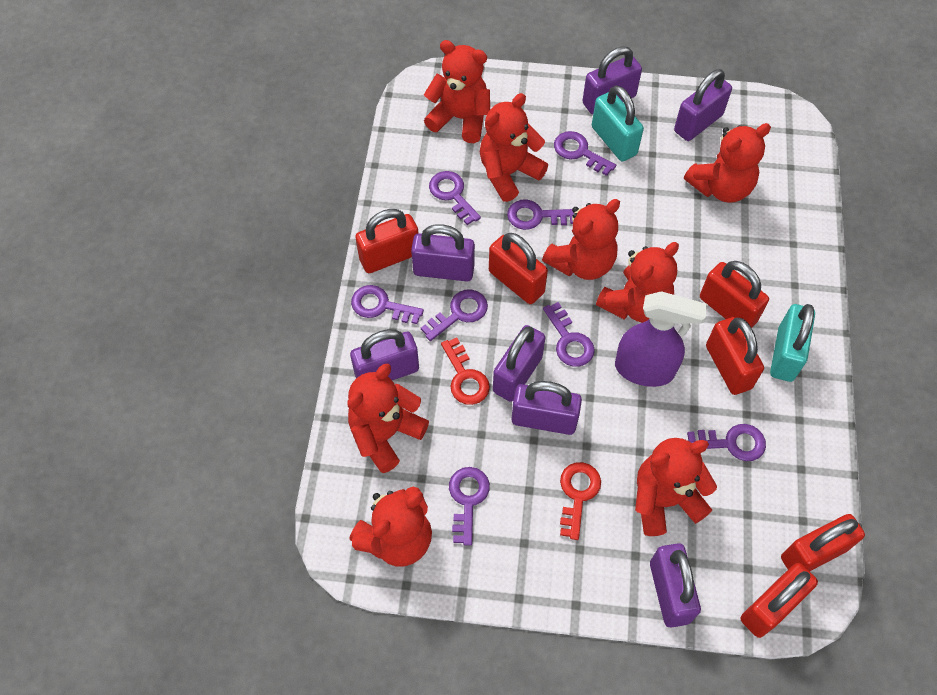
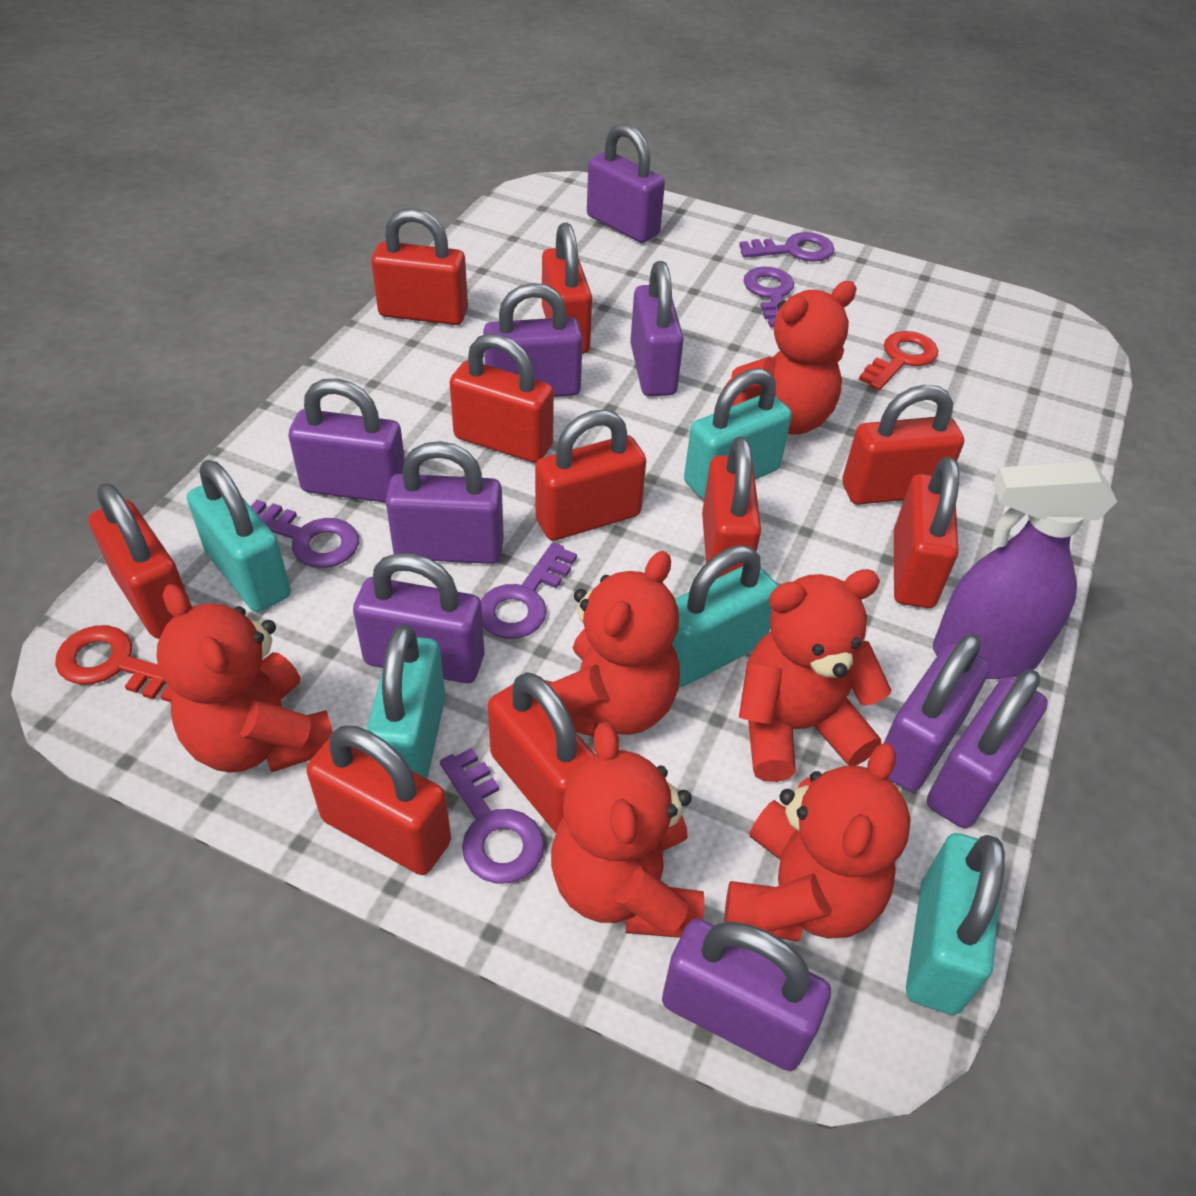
purple key: 8 -> 5
purple padlock: 7 -> 9
red padlock: 6 -> 10
red teddy bear: 8 -> 6
turquoise padlock: 2 -> 5

